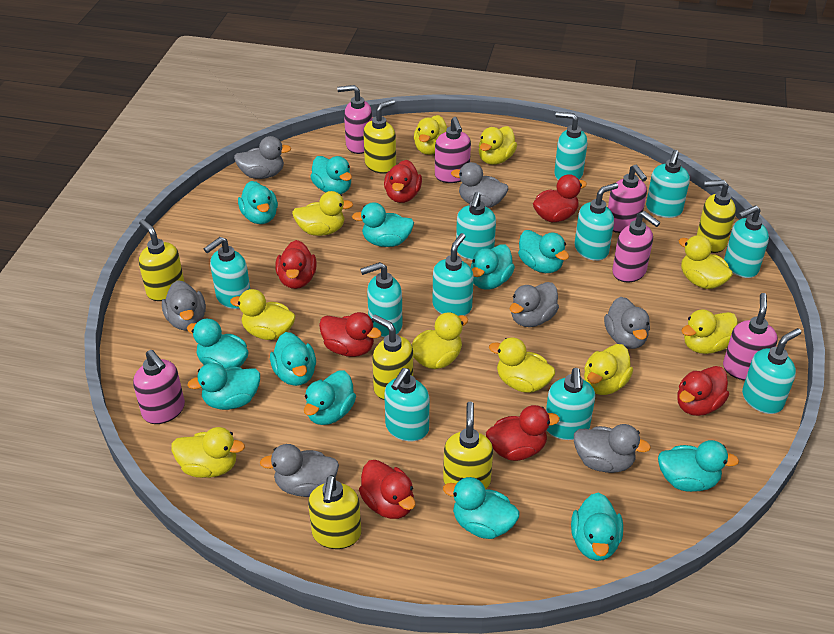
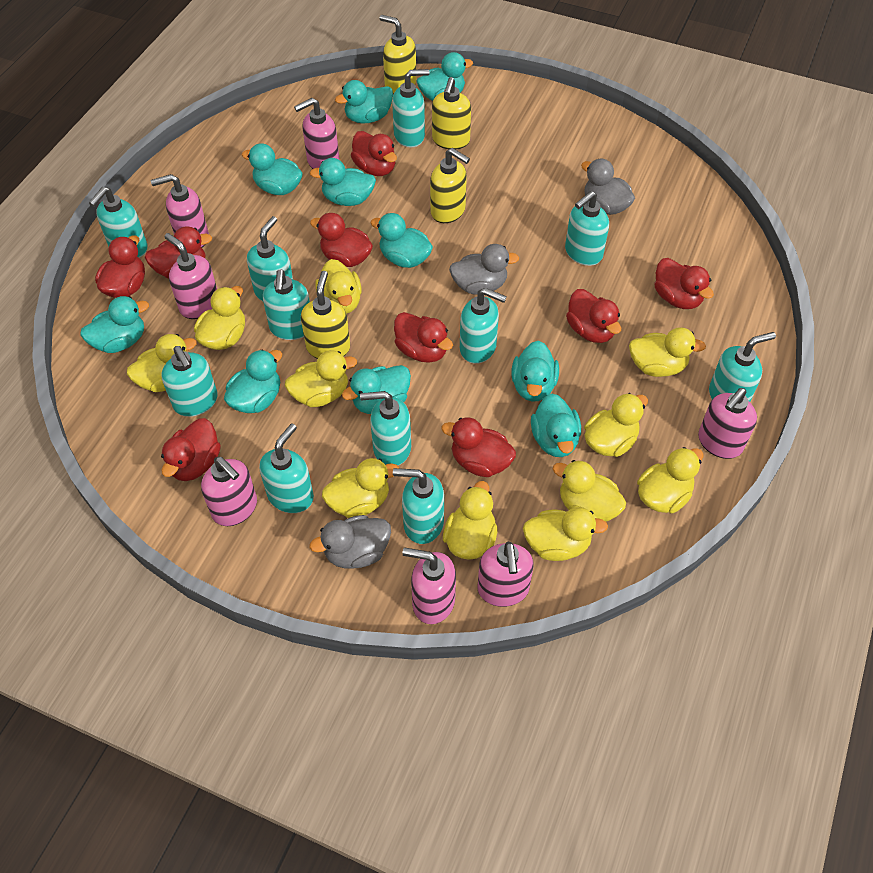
grey duck: 7 -> 3
pink soap dispenser: 6 -> 7
red duck: 7 -> 9
turquoise duck: 12 -> 10
yellow duck: 10 -> 11
yellow soap dispenser: 6 -> 4

